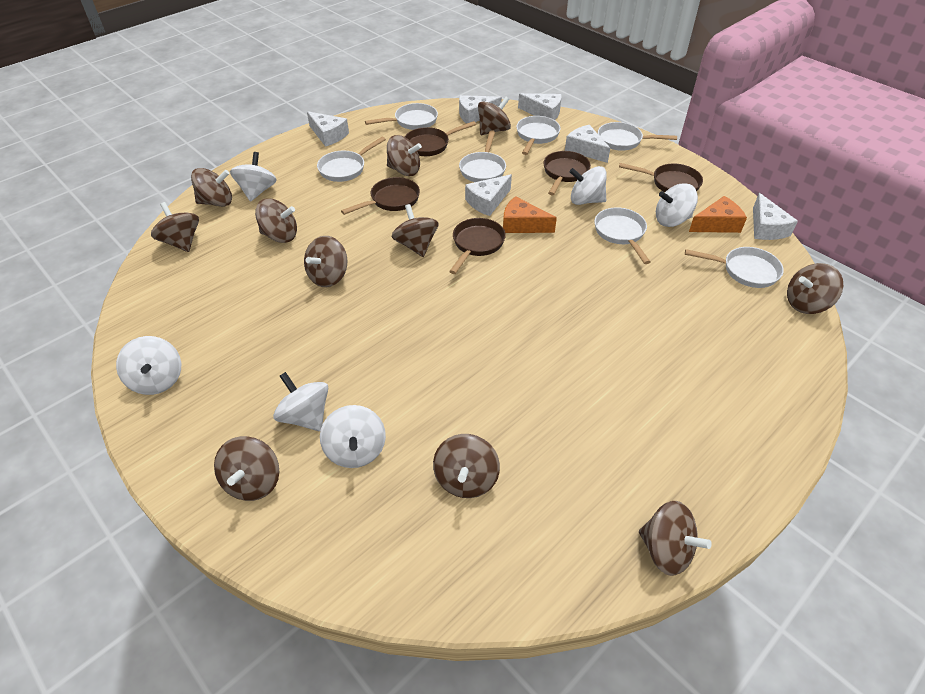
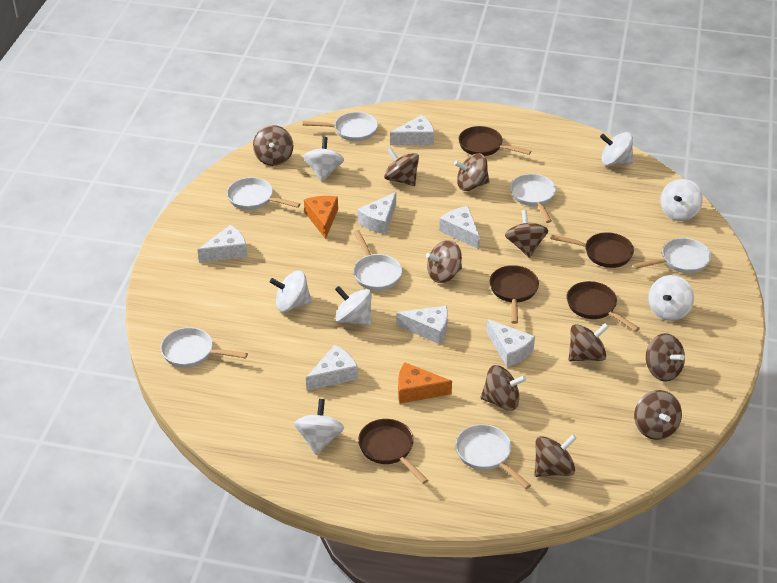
brown spinning top: 11 -> 10
white cheese: 6 -> 7
white spinning top: 6 -> 7

